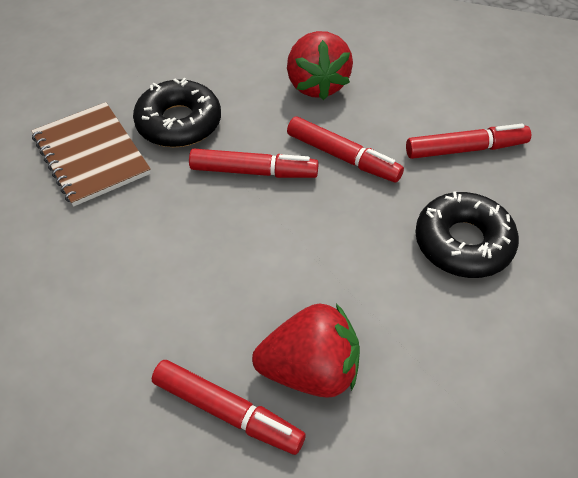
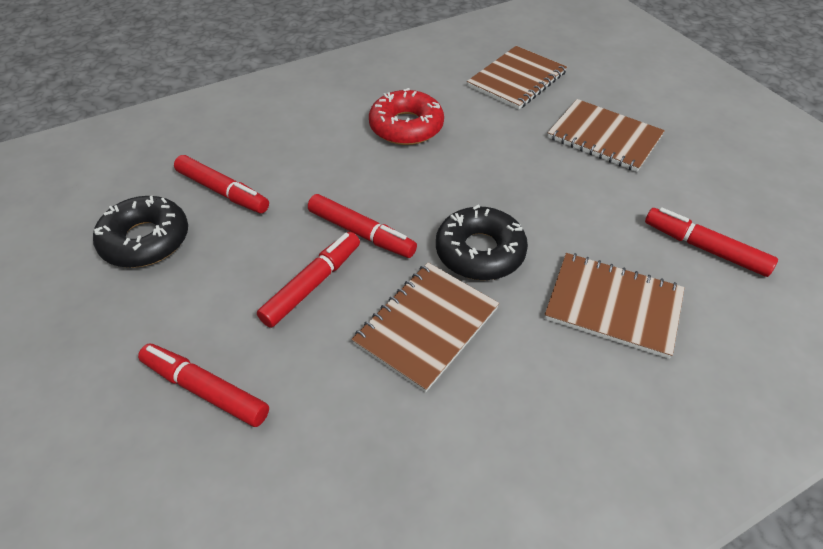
brown notebook: 1 -> 4
red donut: 0 -> 1
red marker: 4 -> 5
red strawberry: 2 -> 0

